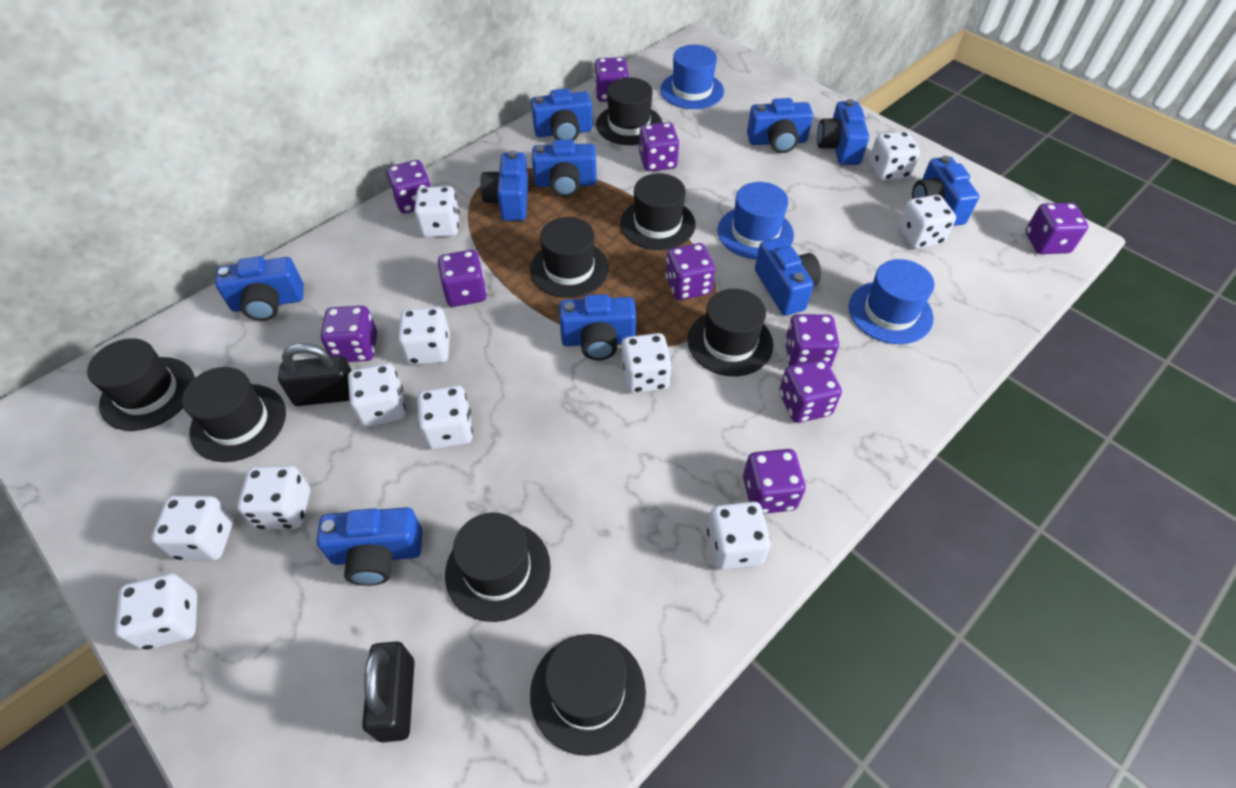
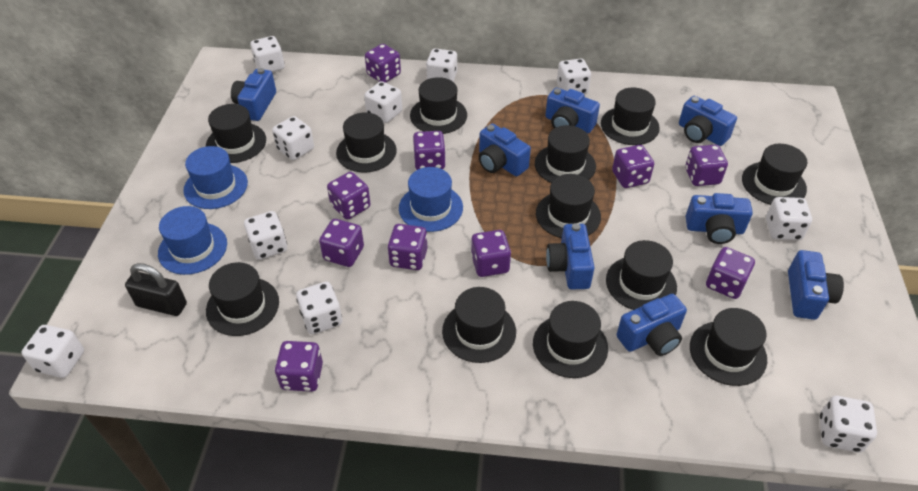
black hat: 8 -> 12
black padlock: 2 -> 1
blue camera: 10 -> 8
white dice: 11 -> 10

